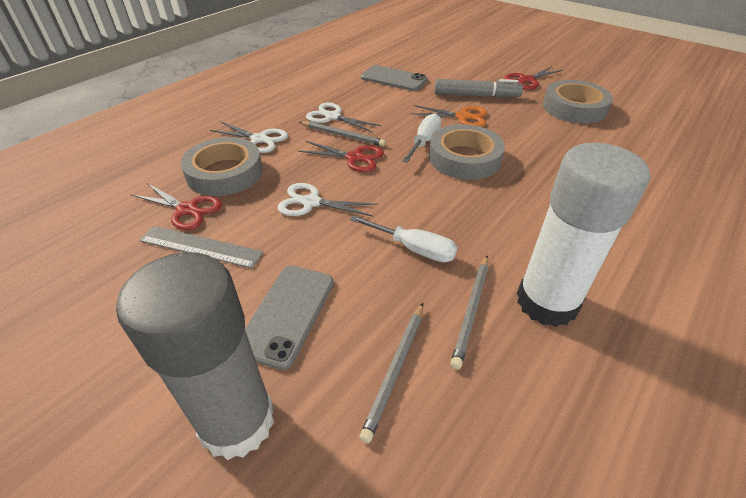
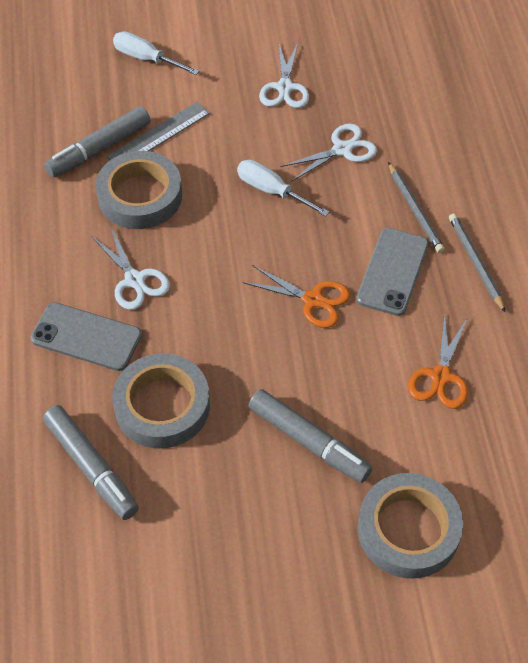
grey glue stick: 1 -> 0
grey marker: 1 -> 3
grey pencil: 3 -> 2
orange scissors: 1 -> 2
red scissors: 3 -> 0
white glue stick: 1 -> 0

